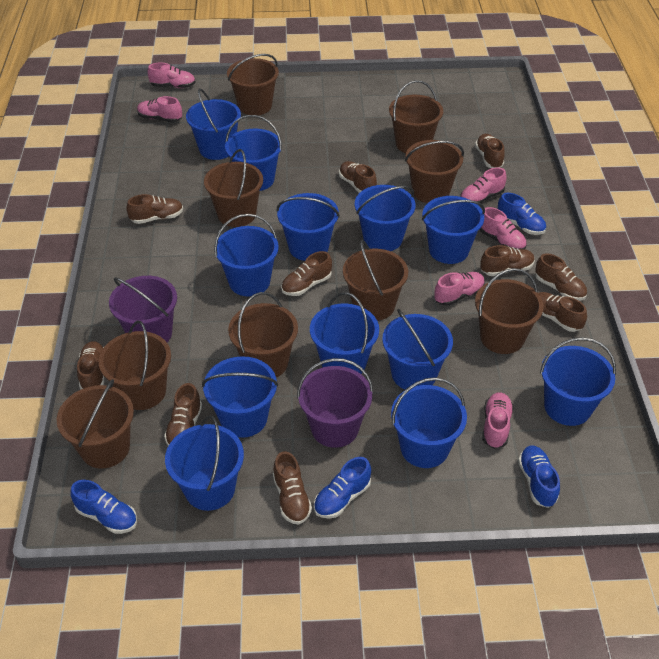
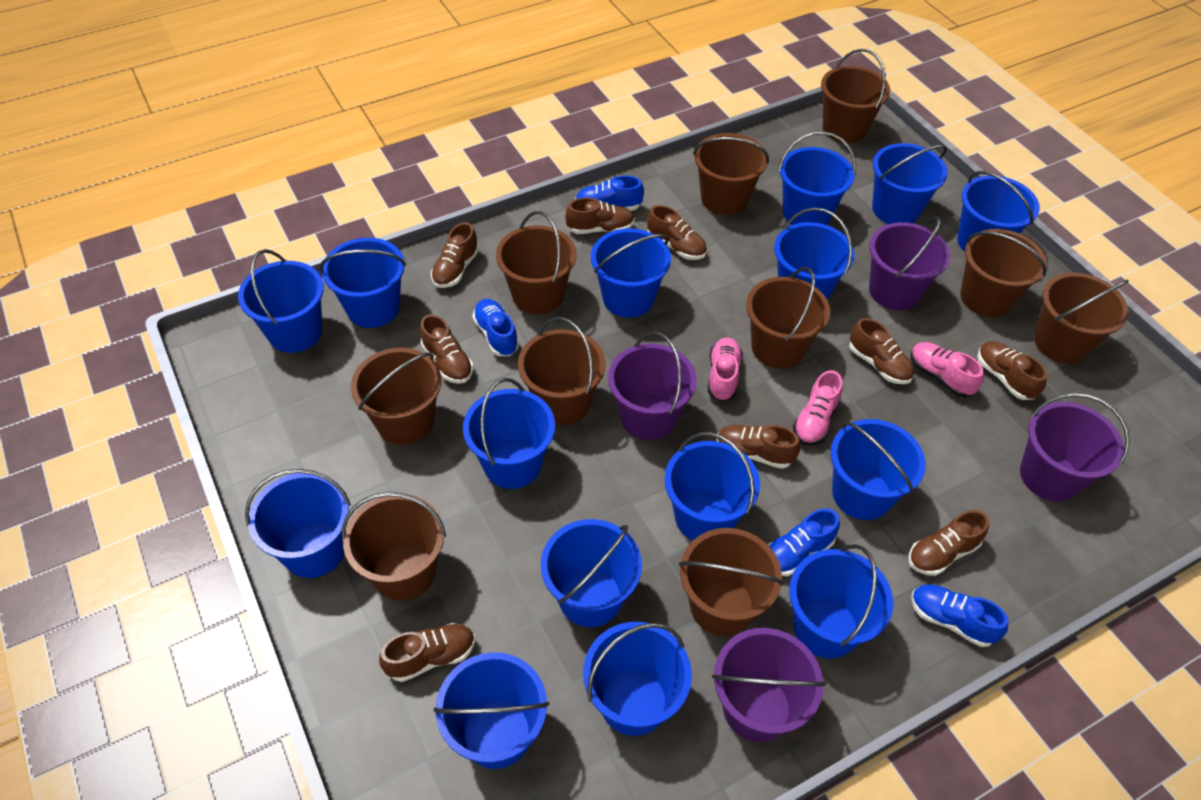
blue bucket: 12 -> 15
brown bucket: 9 -> 10
brown shoe: 10 -> 9
pink shoe: 6 -> 3
purple bucket: 2 -> 4

